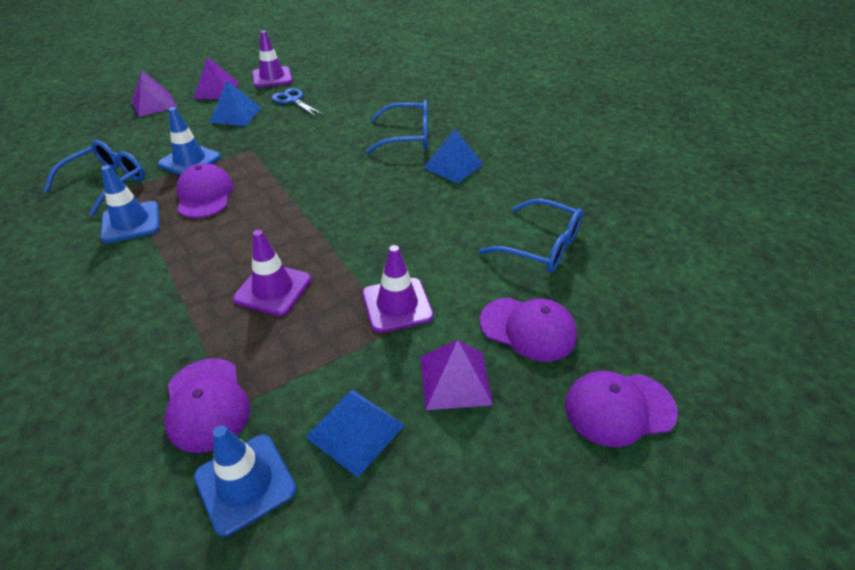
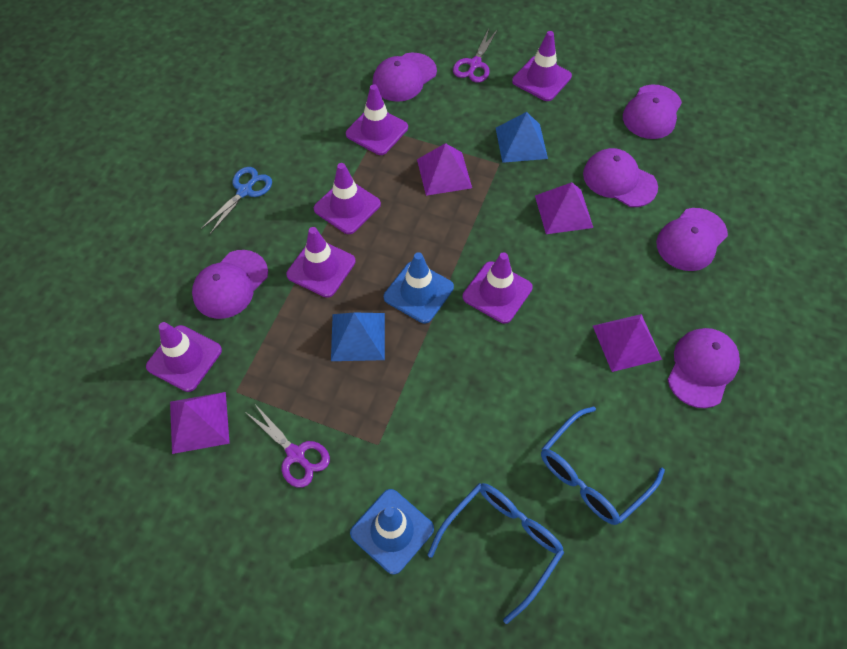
blue glasses: 3 -> 2
blue pyramid: 3 -> 2
blue traffic cone: 3 -> 2
purple cap: 4 -> 6
purple pyramid: 3 -> 4
purple scissors: 0 -> 2
purple traffic cone: 3 -> 6

